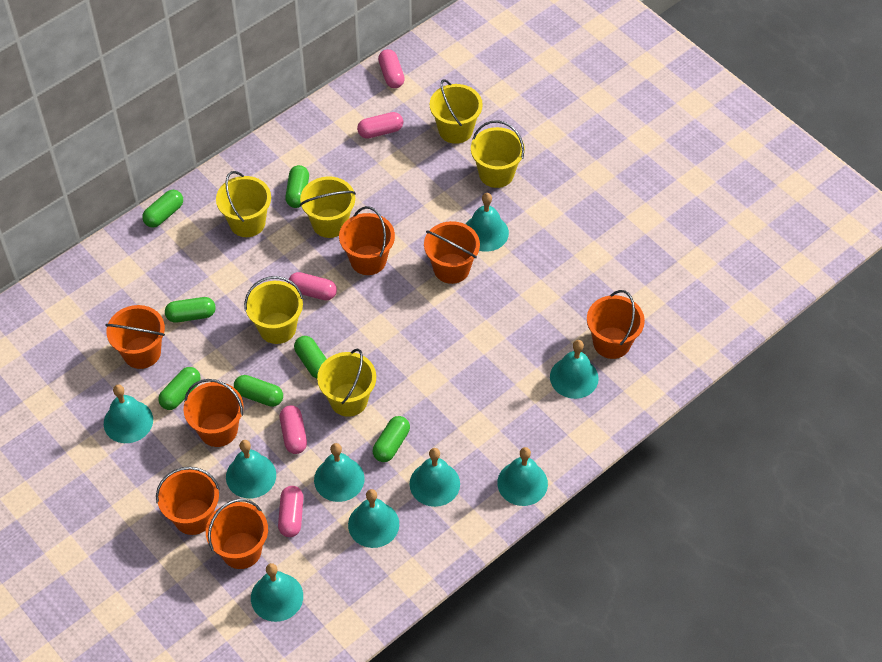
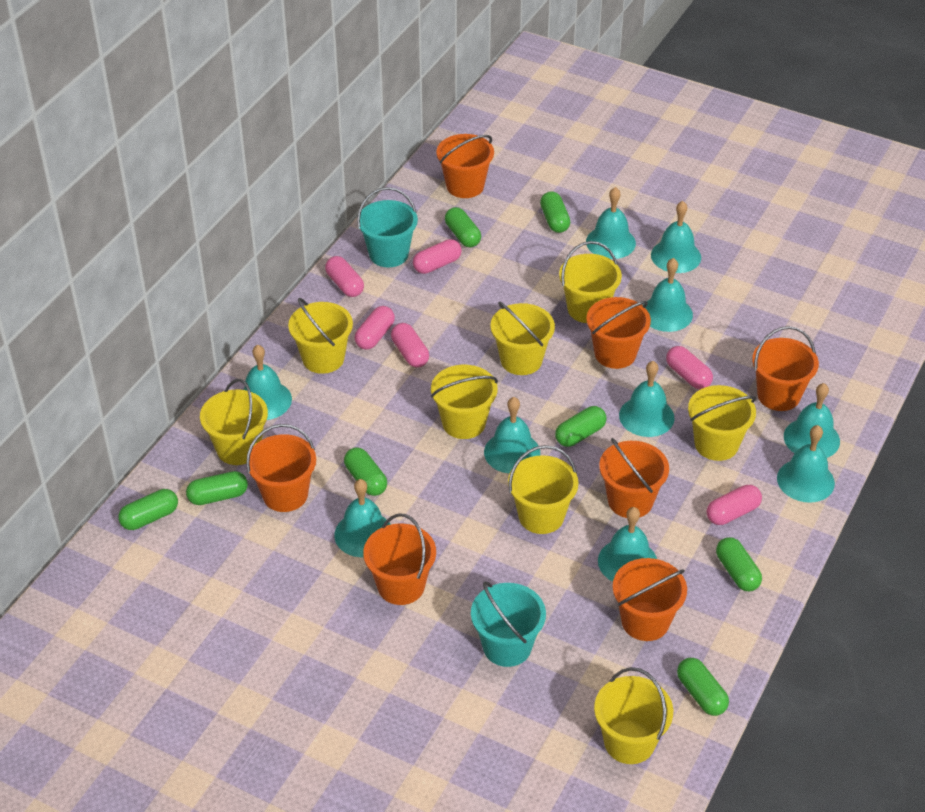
green capsule: 7 -> 8
pink capsule: 5 -> 6
turquoise bell: 9 -> 10
turquoise bucket: 0 -> 2
yellow bucket: 6 -> 8

